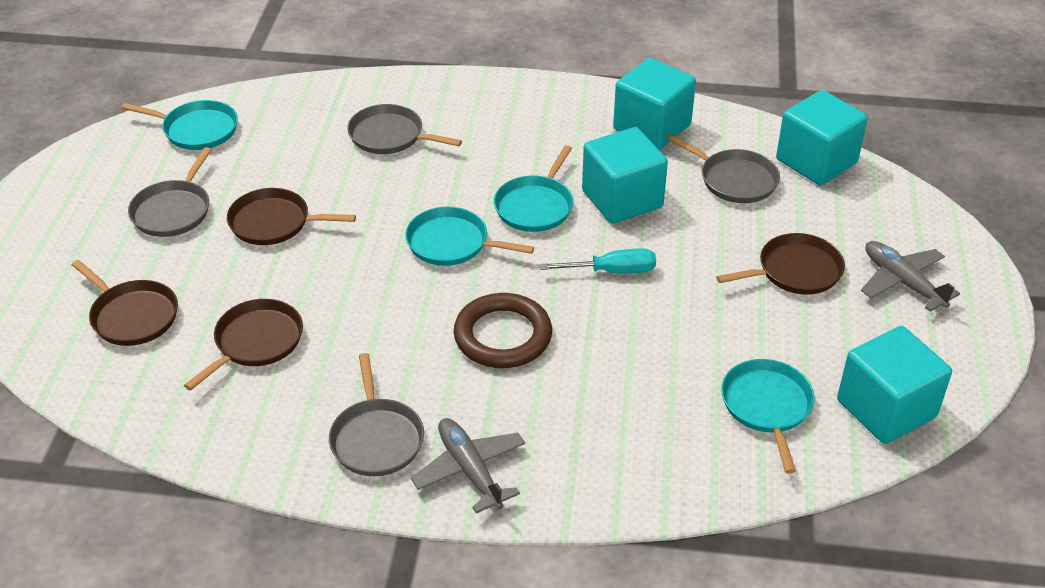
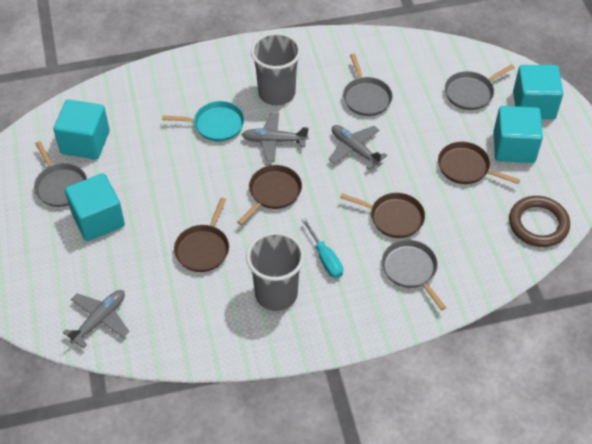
grey cup: 0 -> 2
grey plane: 2 -> 3
turquoise pan: 4 -> 1

